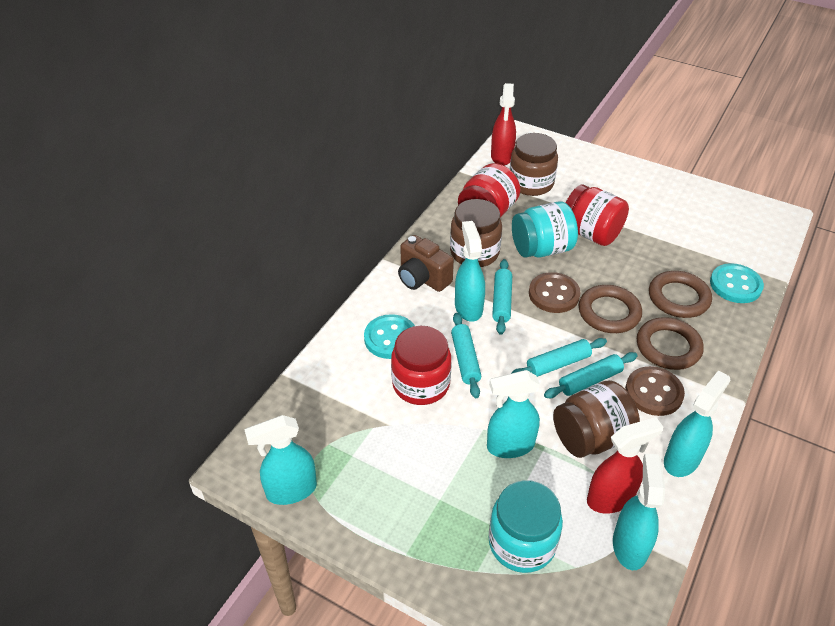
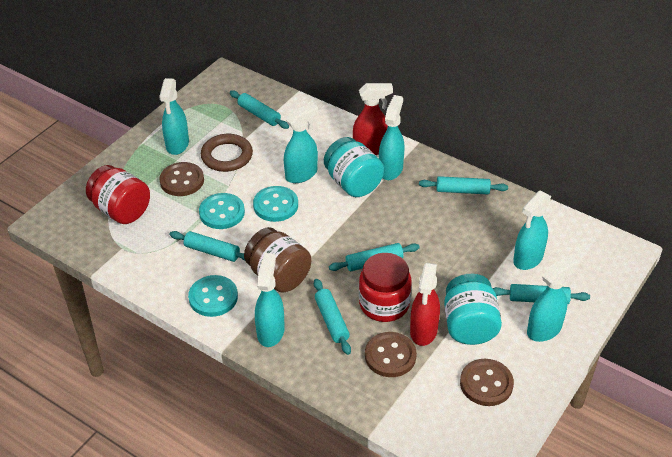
brown button: 2 -> 3
brown camera: 1 -> 0
brown jar: 3 -> 1
brown ring: 3 -> 1
red jar: 3 -> 2
turquoise button: 2 -> 3
turquoise rolling pin: 4 -> 6
turquoise spray bottle: 5 -> 6

